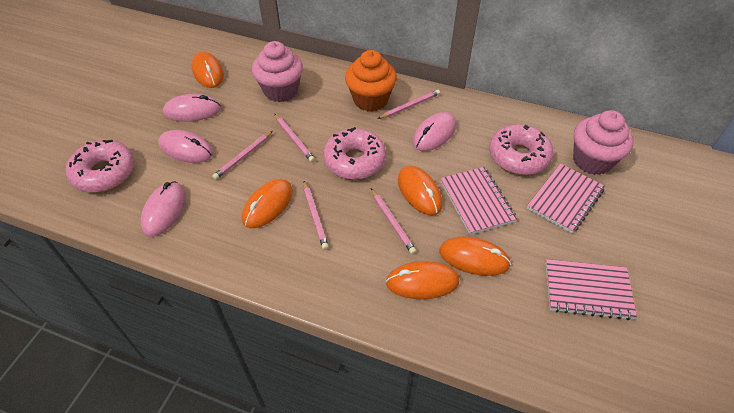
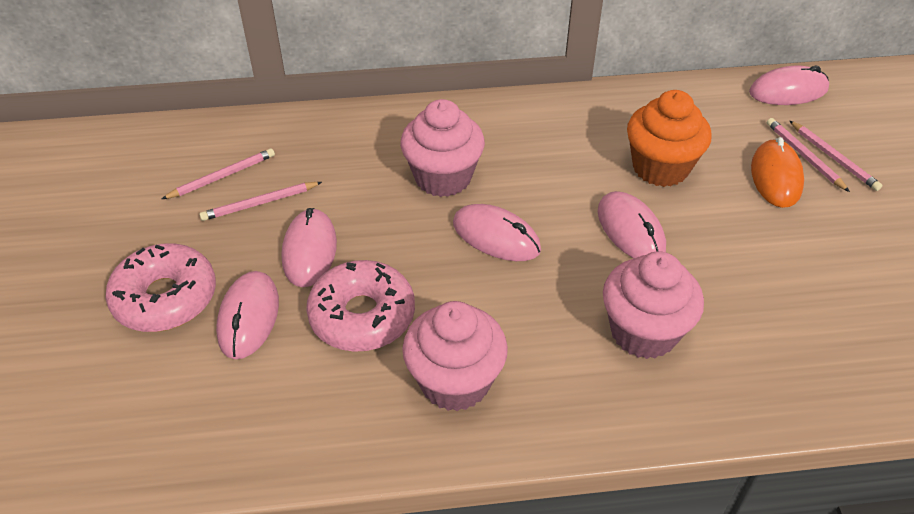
orange mouse: 5 -> 1
pink cupcake: 2 -> 3
pink donut: 3 -> 2
pink mouse: 4 -> 5
pink notebook: 3 -> 0
pink pencil: 5 -> 4

